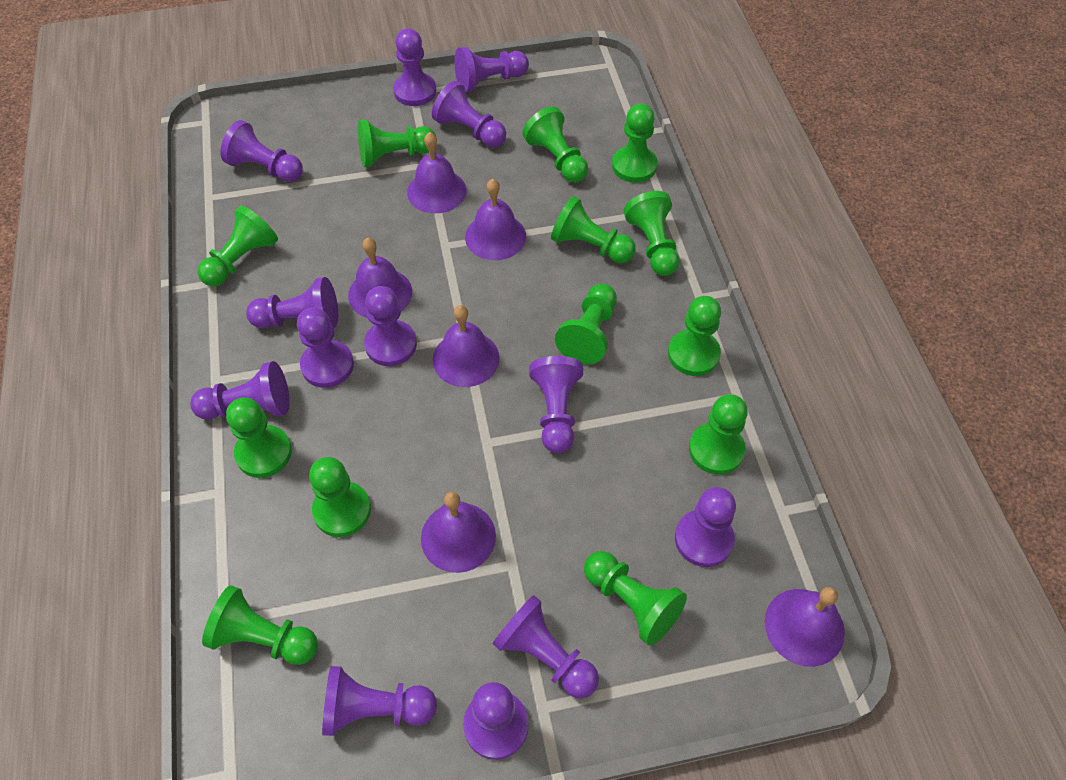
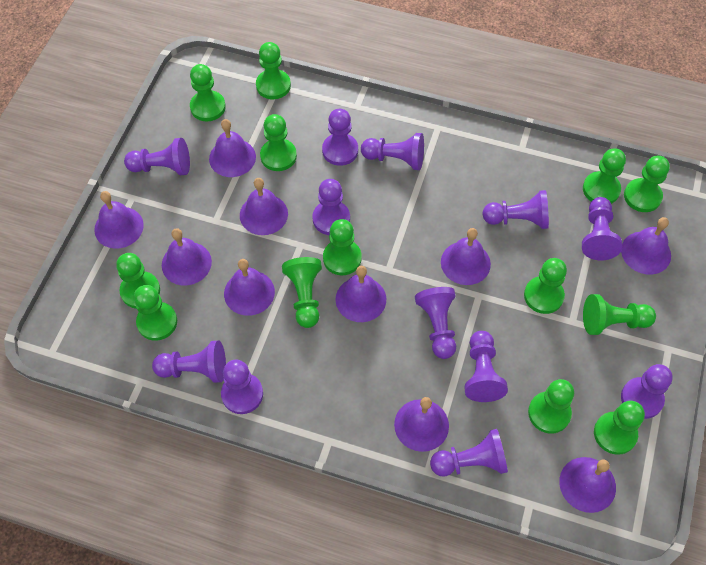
purple bell: 6 -> 10
purple pawn: 13 -> 12

